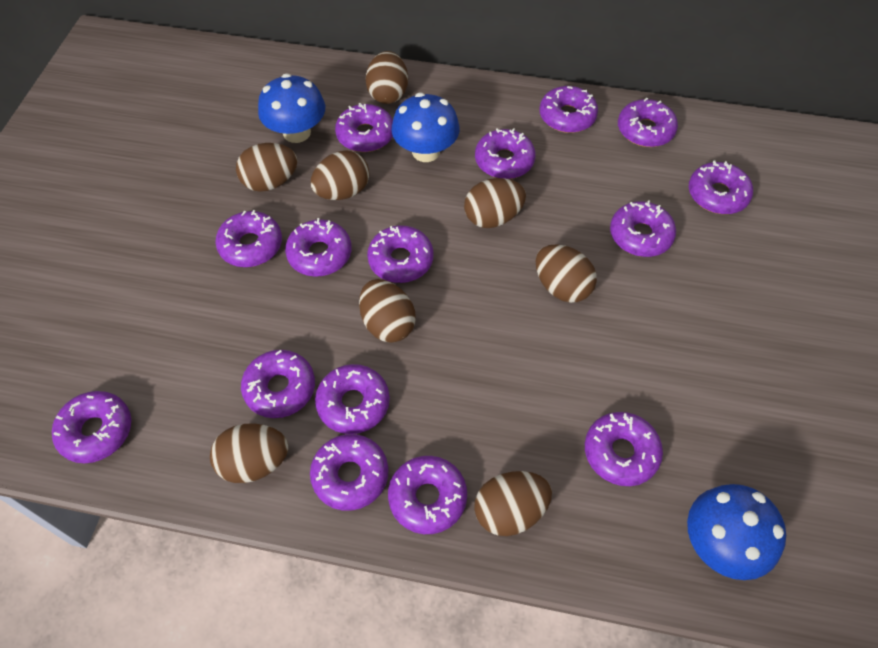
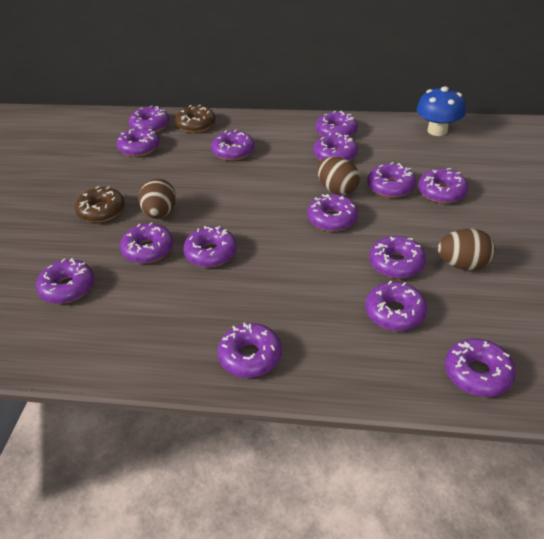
blue mushroom: 3 -> 1
brown donut: 0 -> 2
brown egg: 8 -> 3

